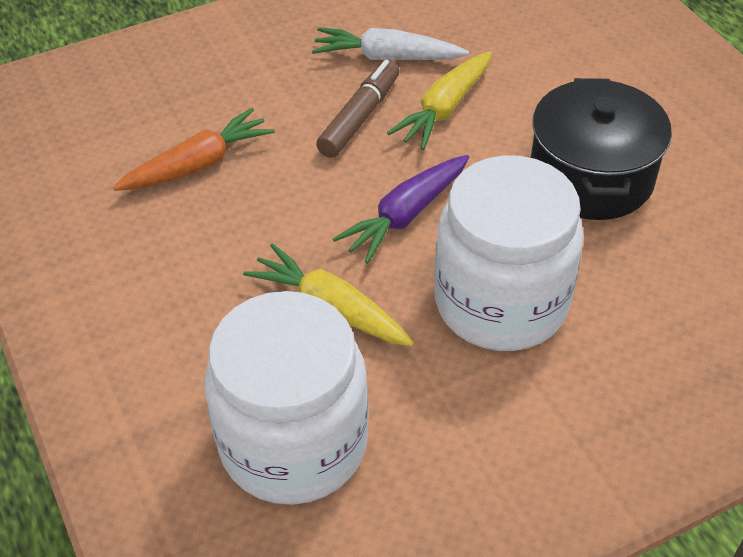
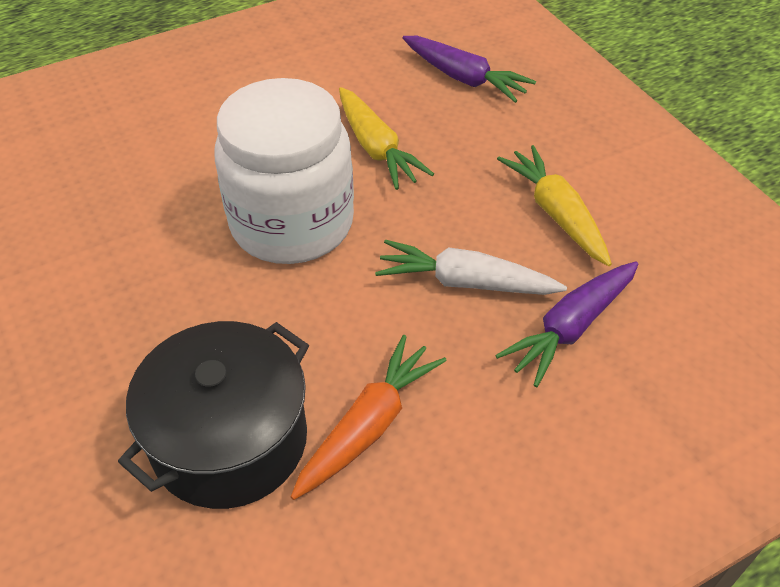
brown marker: 1 -> 0
purple carrot: 1 -> 2
white jar: 2 -> 1

